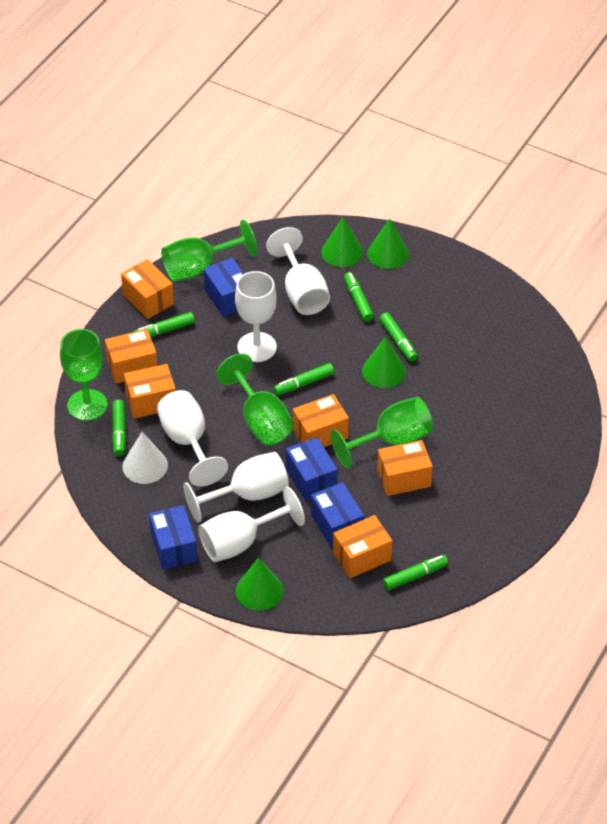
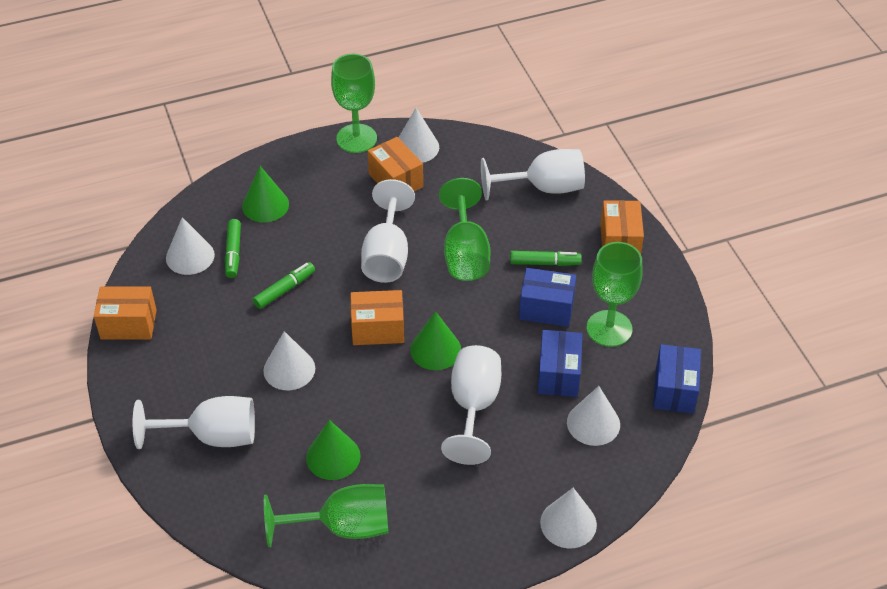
blue box: 4 -> 3
green cone: 4 -> 3
green marker: 6 -> 3
orange box: 6 -> 4
white cone: 1 -> 5
white goblet: 5 -> 4

